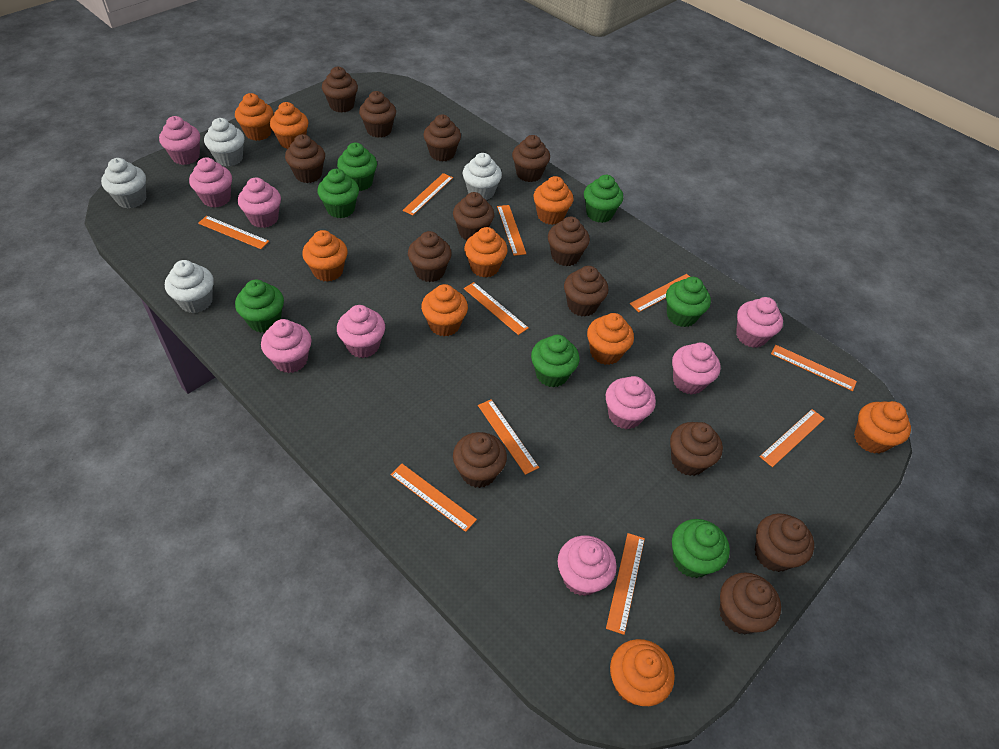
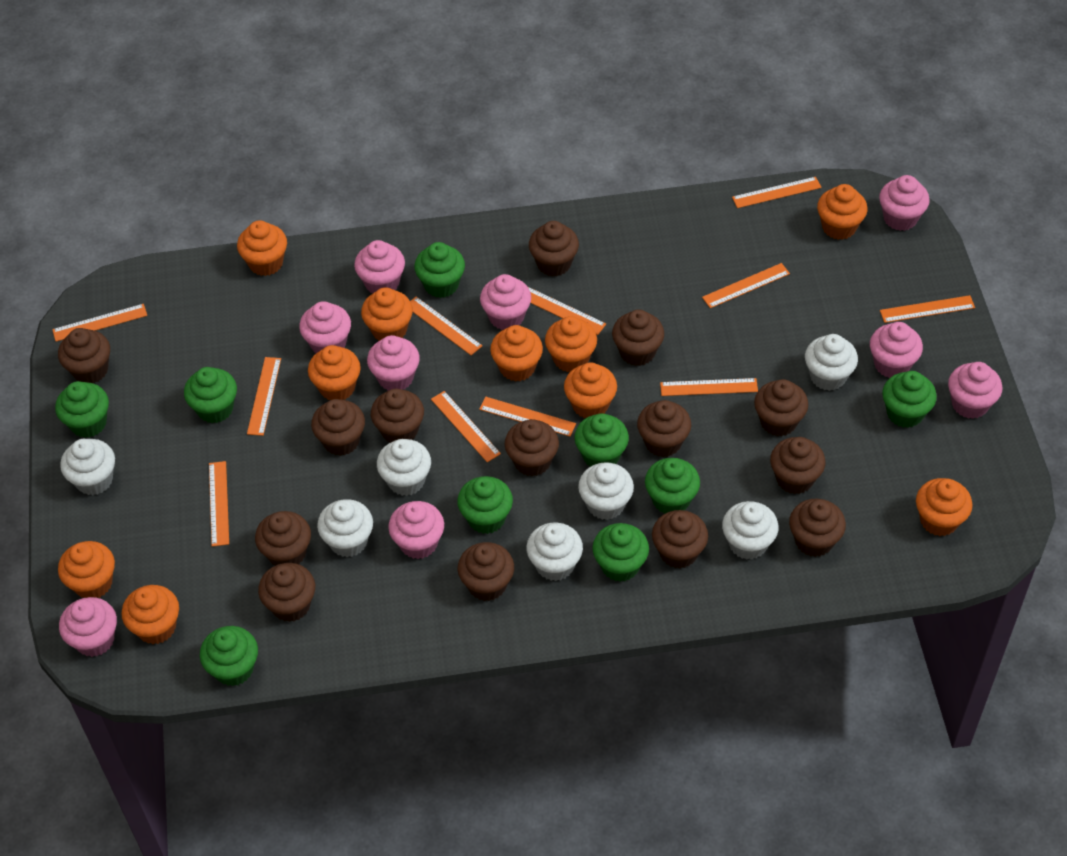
brown cupcake: 13 -> 14
green cupcake: 7 -> 9
orange cupcake: 9 -> 10
orange ruler: 10 -> 11
white cupcake: 4 -> 7

